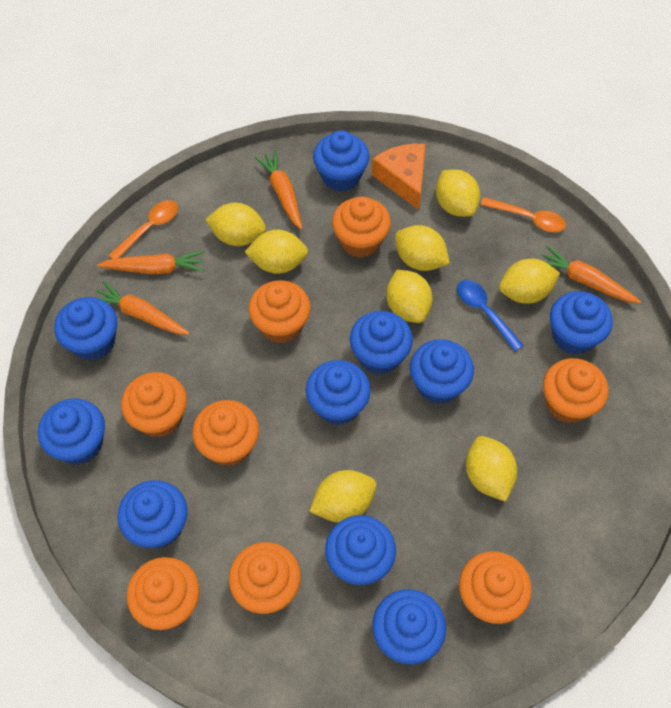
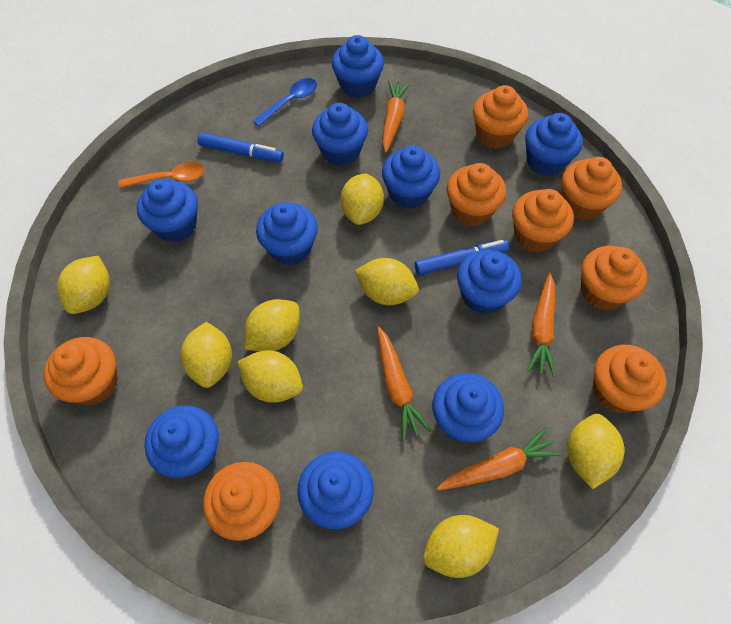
blue marker: 0 -> 2
orange cheese: 1 -> 0
orange spoon: 2 -> 1

